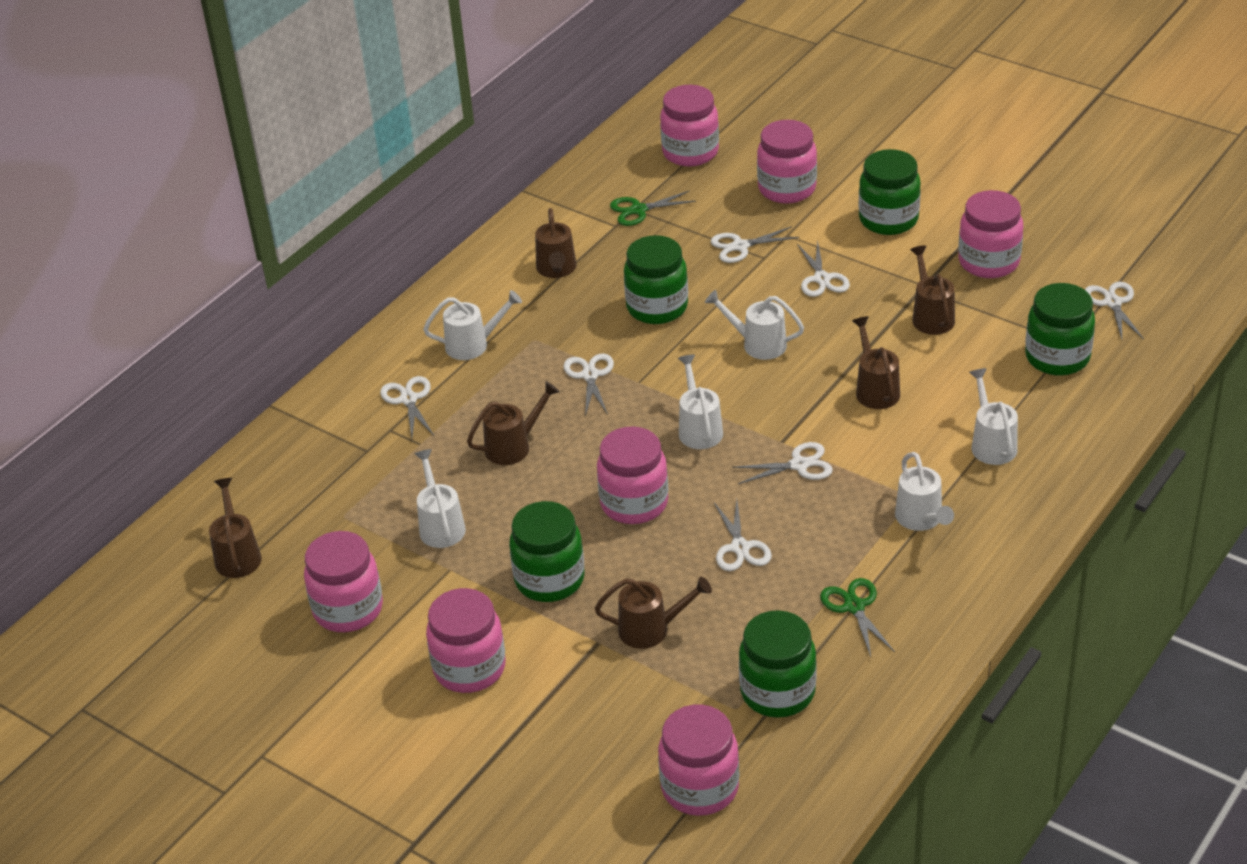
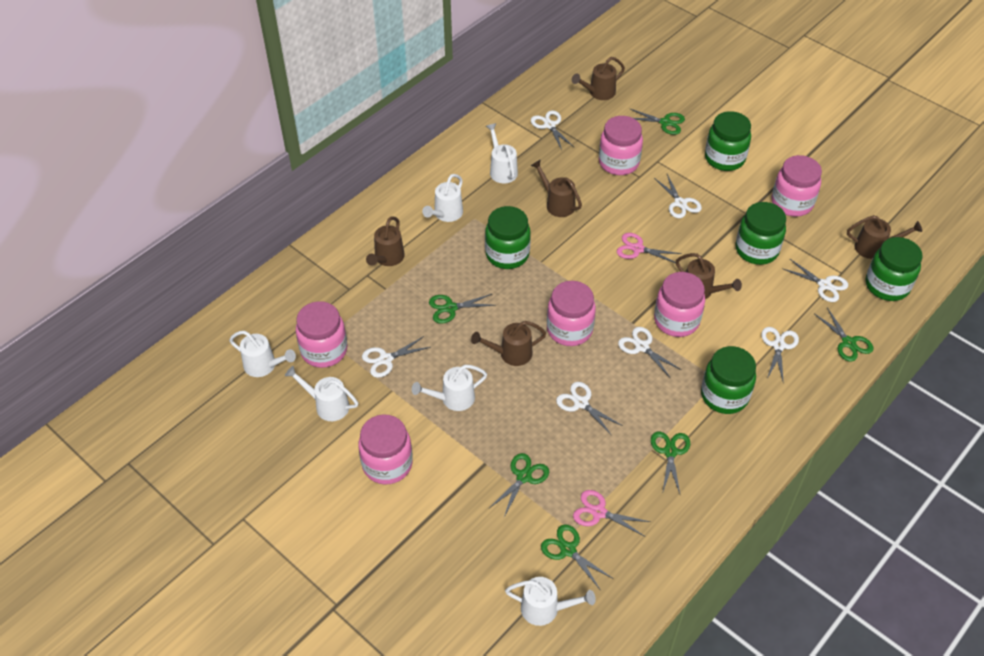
green scissors: 2 -> 6
pink jar: 7 -> 6
pink scissors: 0 -> 2

